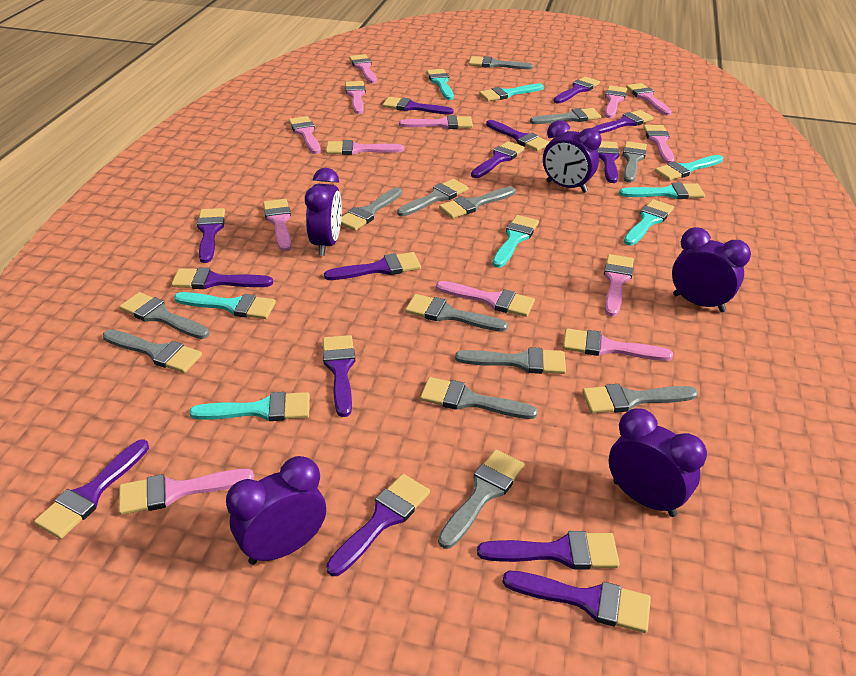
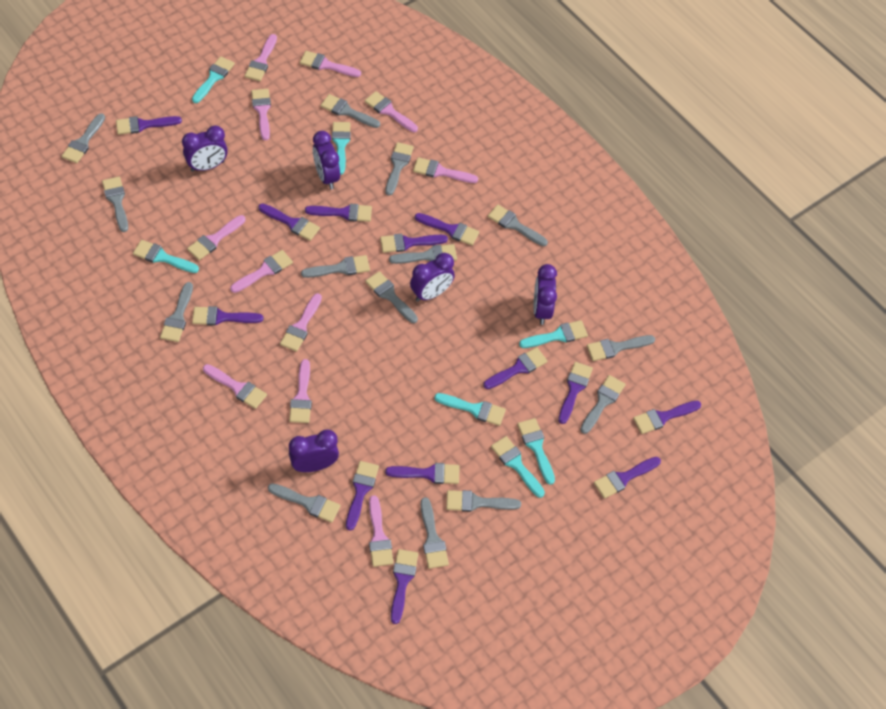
grey brush: 13 -> 14
pink brush: 13 -> 11
purple brush: 14 -> 13
turquoise brush: 8 -> 7

